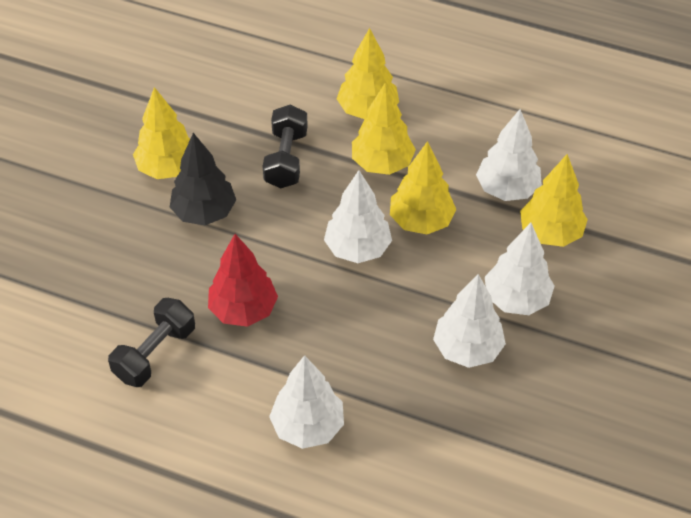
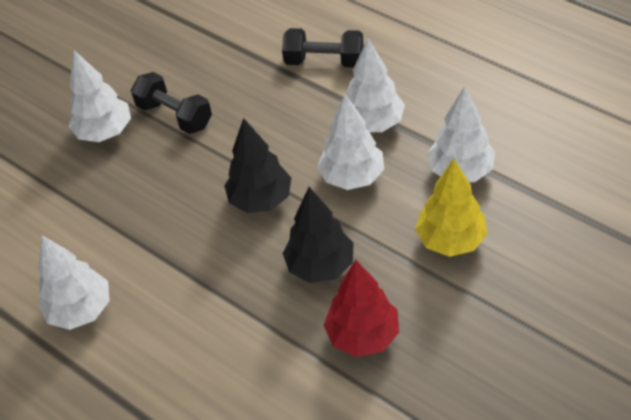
black tree: 1 -> 2
yellow tree: 5 -> 1

